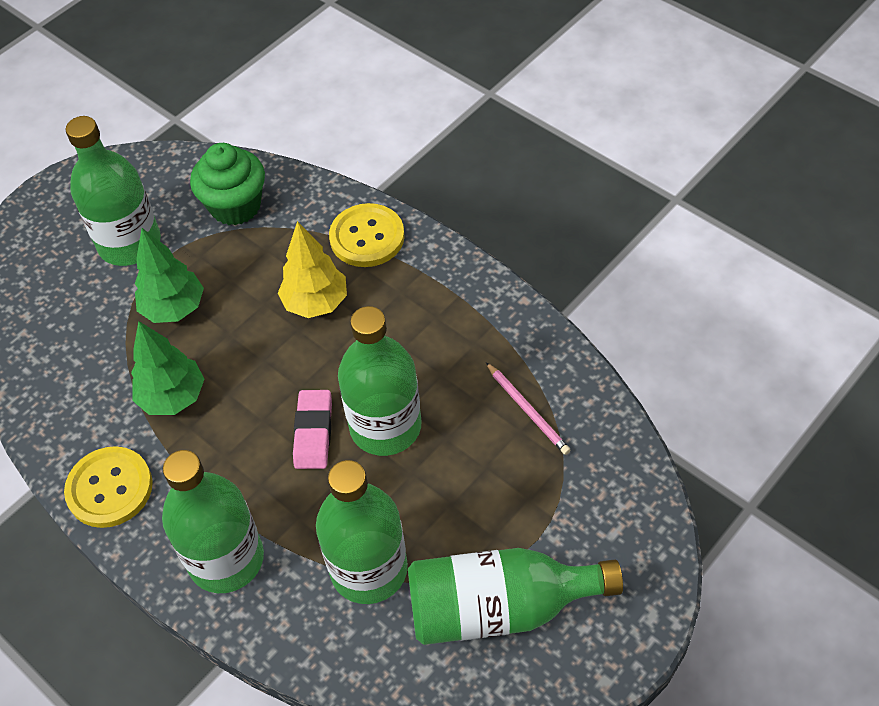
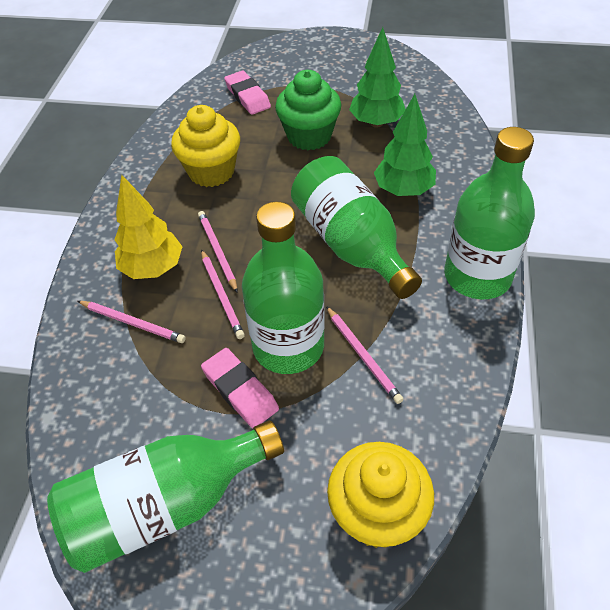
green bottle: 5 -> 4
pink eraser: 1 -> 2
pink pencil: 1 -> 4
yellow button: 2 -> 0
yellow cupcake: 0 -> 2

